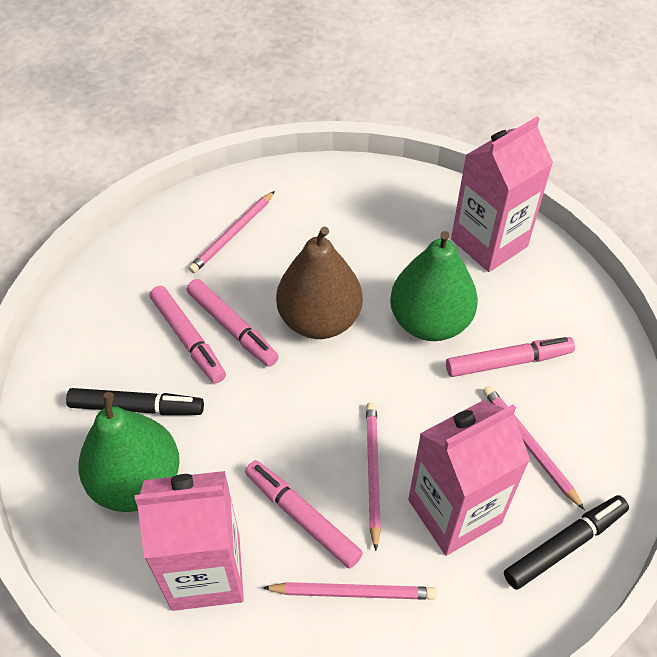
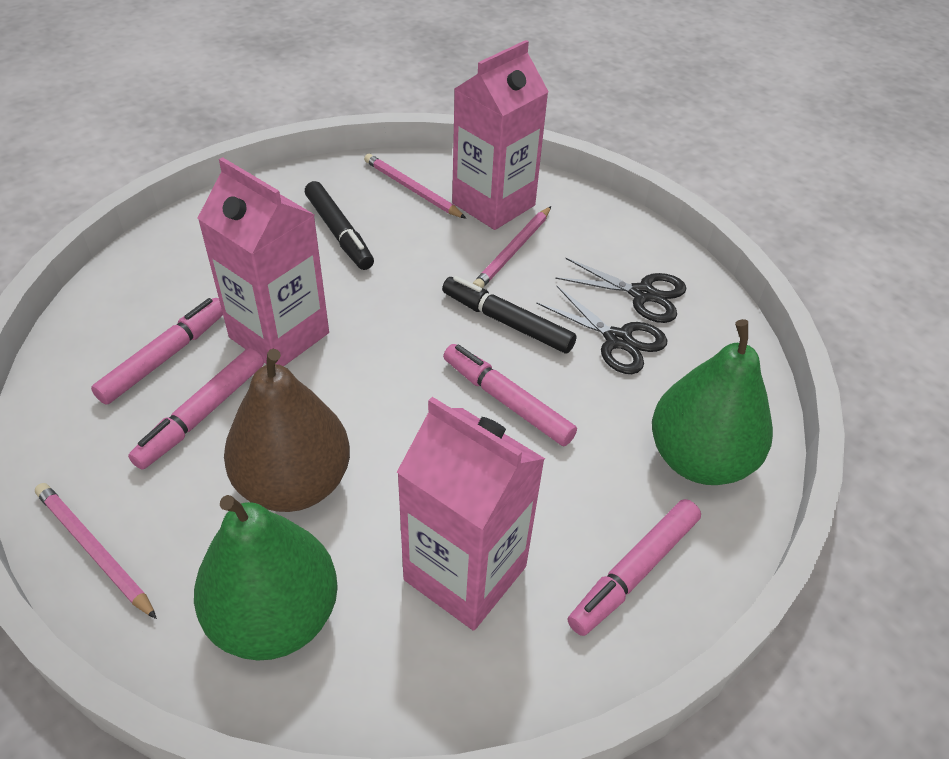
black scissors: 0 -> 2
pink pencil: 4 -> 3

